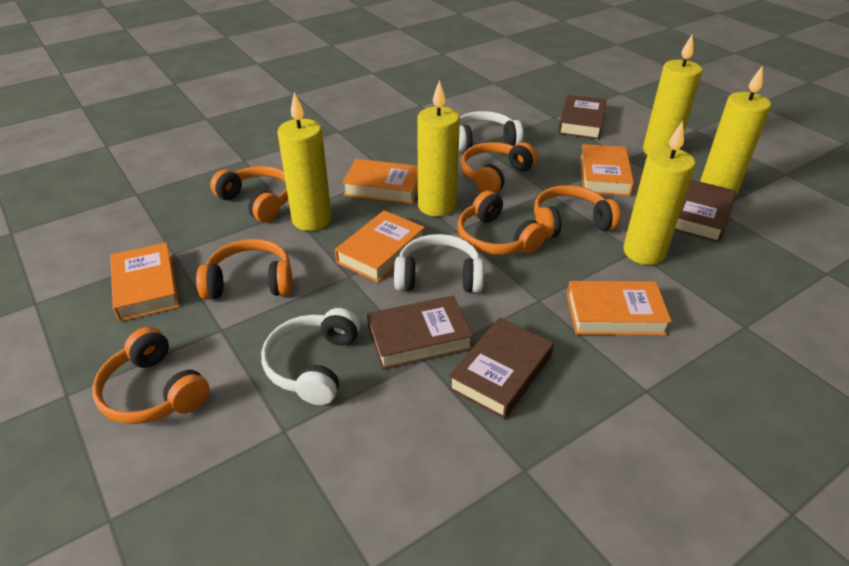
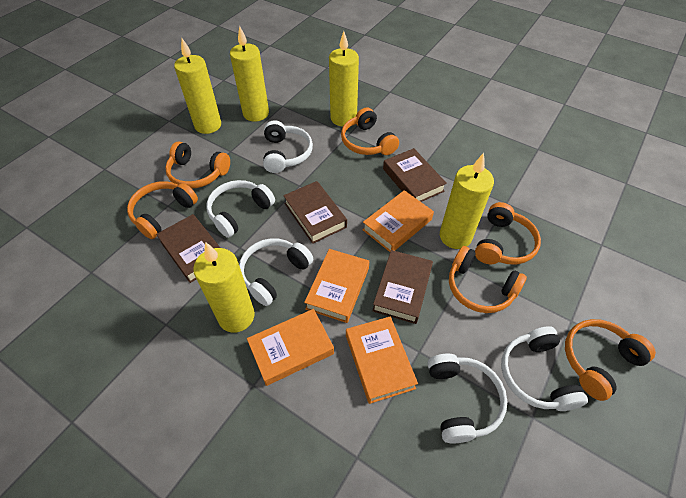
orange book: 5 -> 4
white headphones: 3 -> 5

